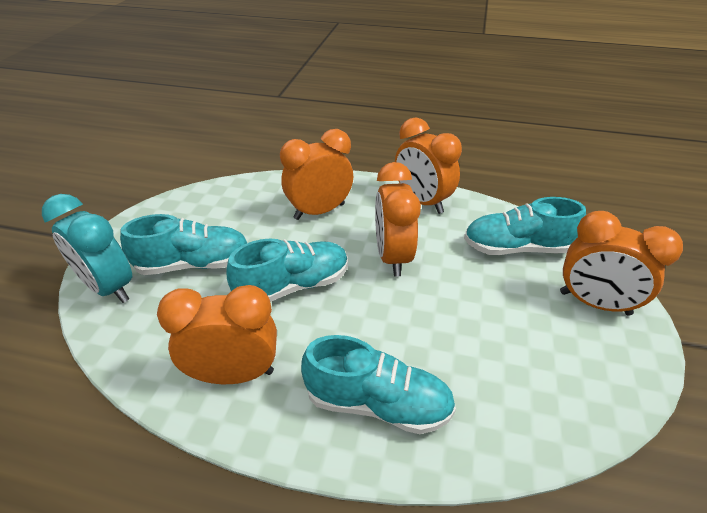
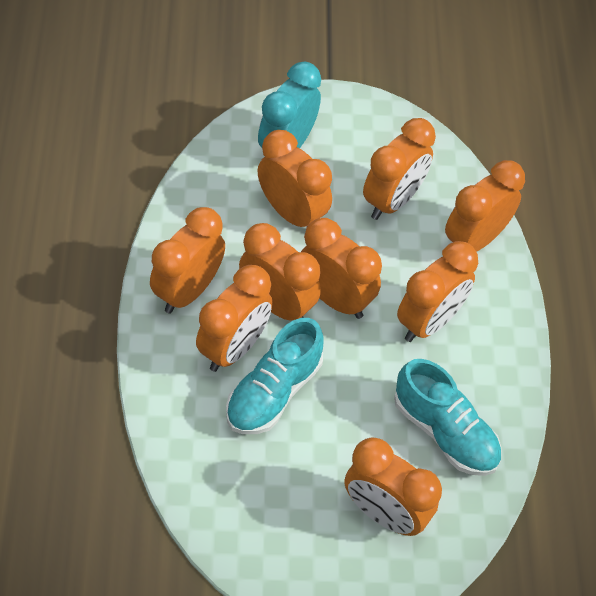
orange clock: 5 -> 9
turquoise shoe: 4 -> 2

